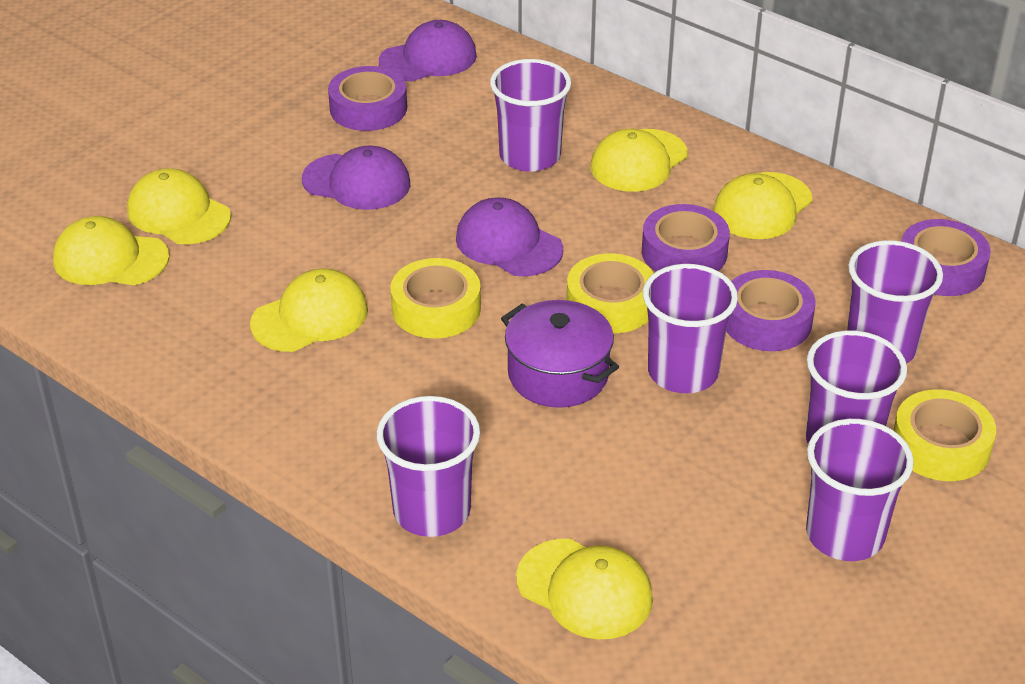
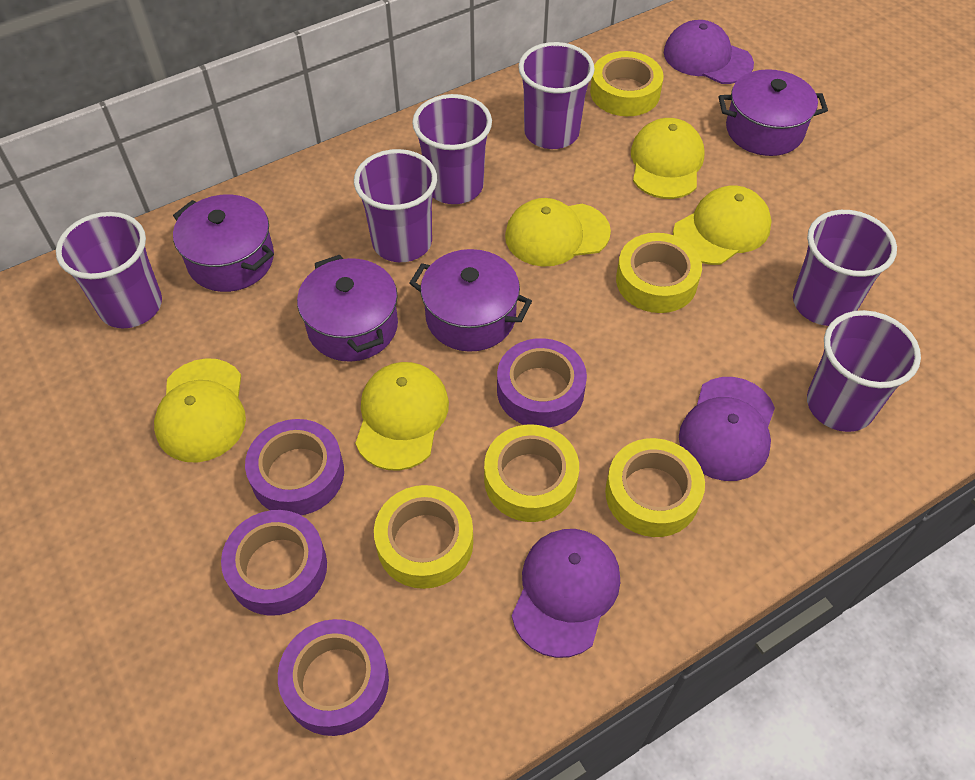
purple pot: 1 -> 4
yellow cap: 6 -> 5
yellow tape: 3 -> 5

